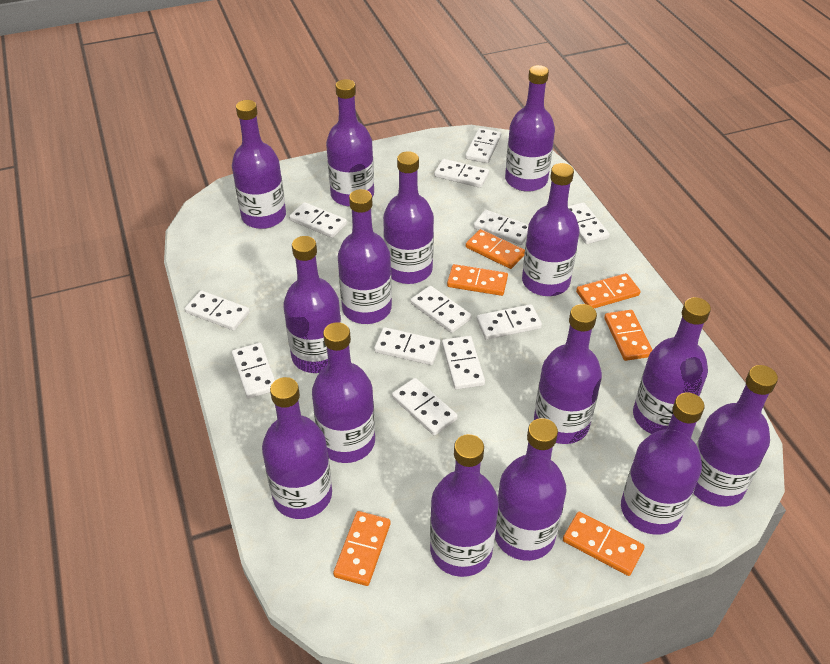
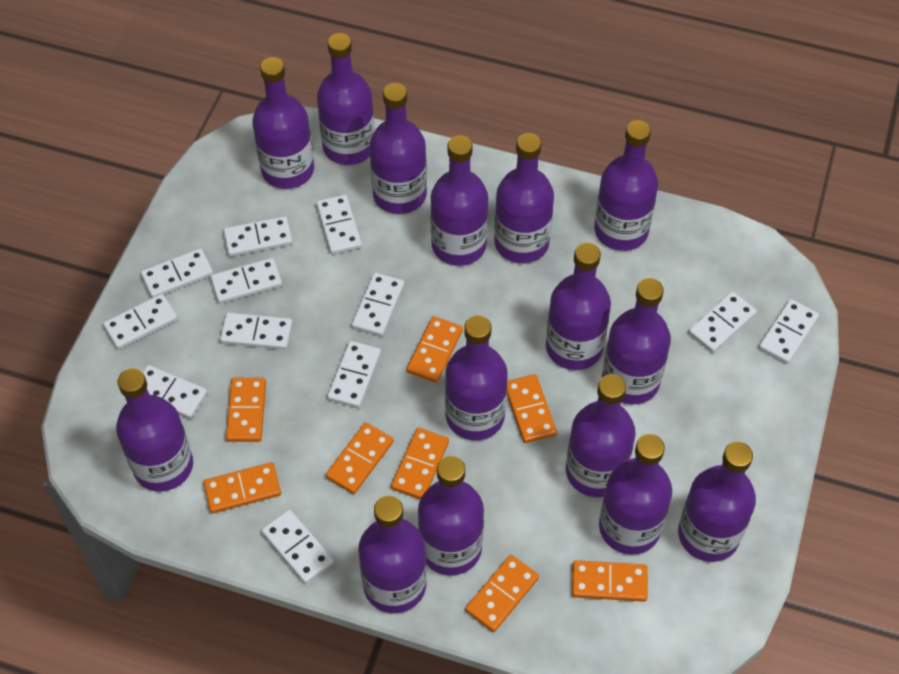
orange domino: 6 -> 8

